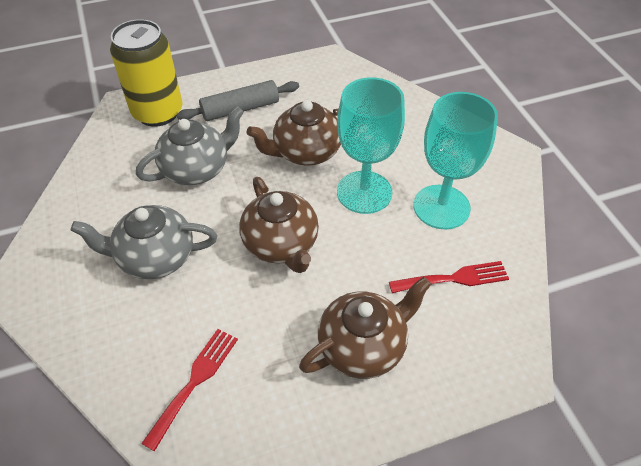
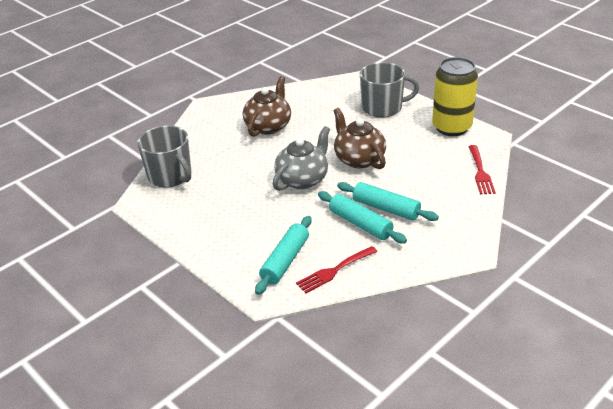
brown teapot: 3 -> 2
grey mug: 0 -> 2
grey rolling pin: 1 -> 0
grey teapot: 2 -> 1
turquoise goblet: 2 -> 0
turquoise rolling pin: 0 -> 3

